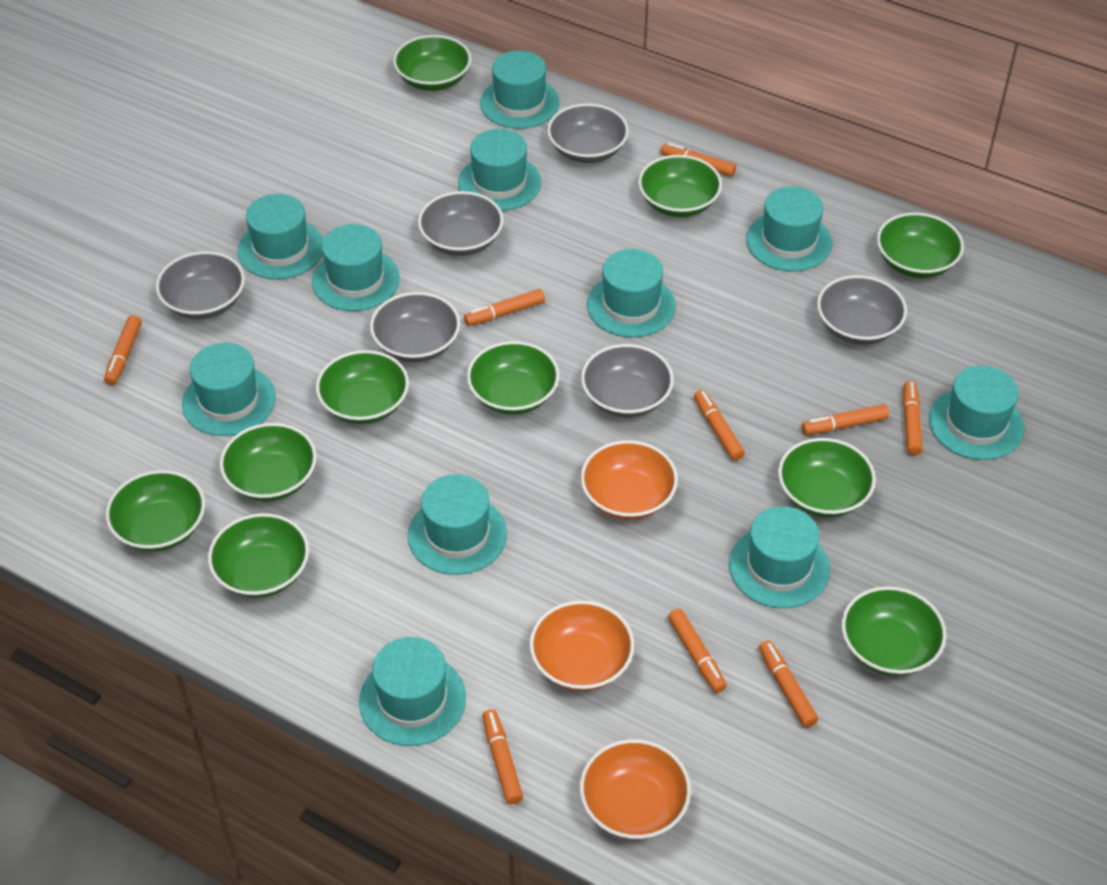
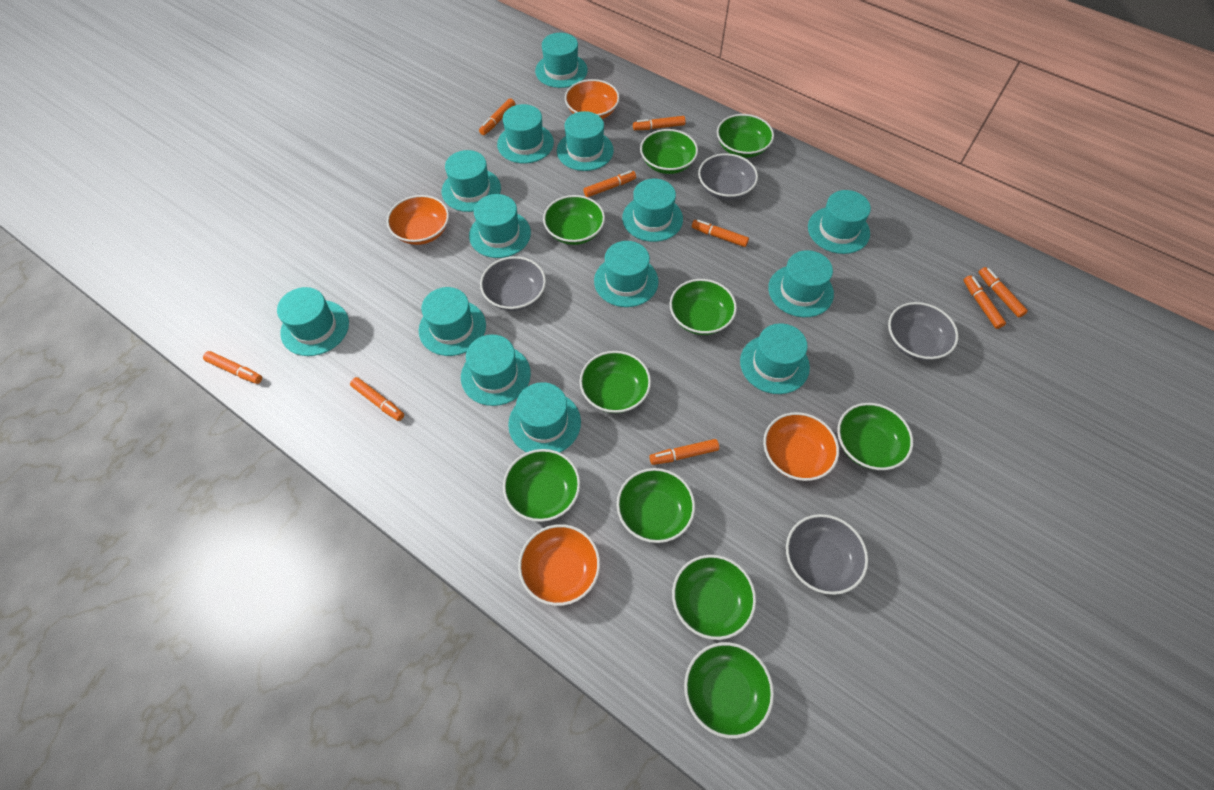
grey bowl: 6 -> 4
orange bowl: 3 -> 4
turquoise hat: 11 -> 14

